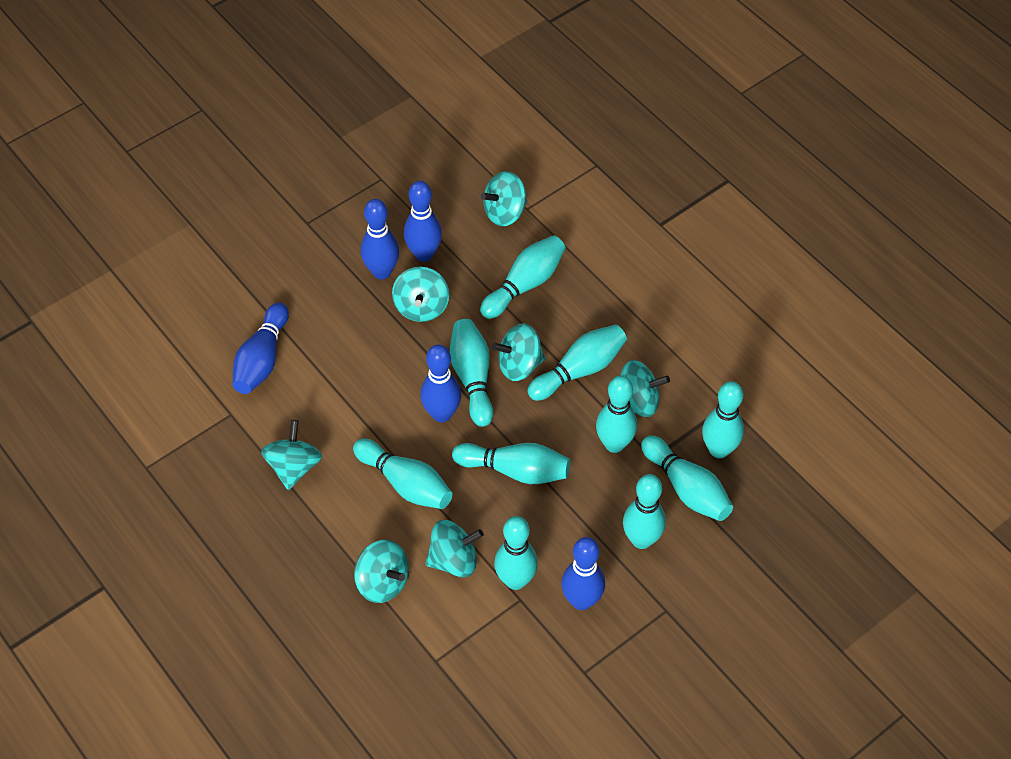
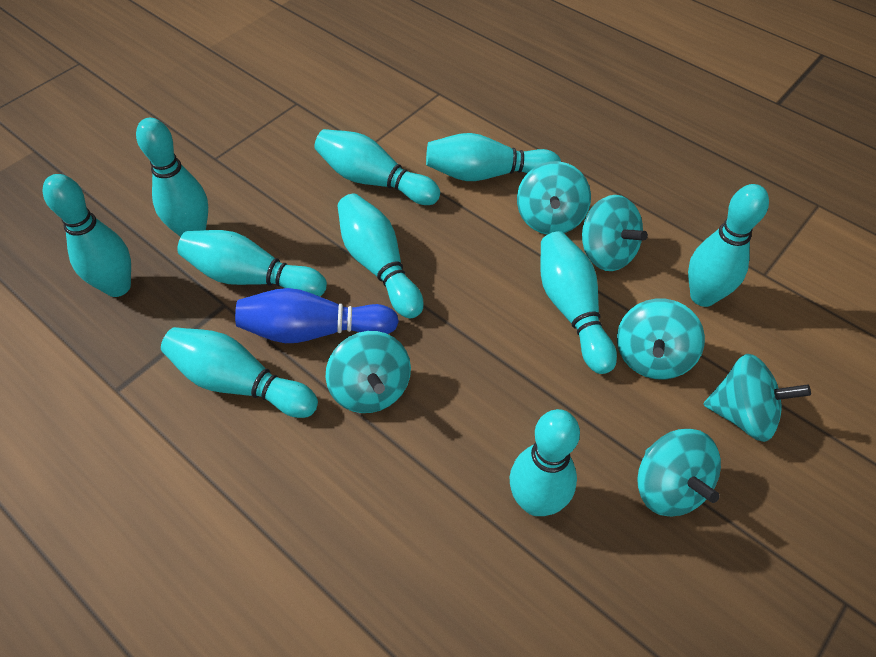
blue bowling pin: 5 -> 1
turquoise spinning top: 7 -> 6

